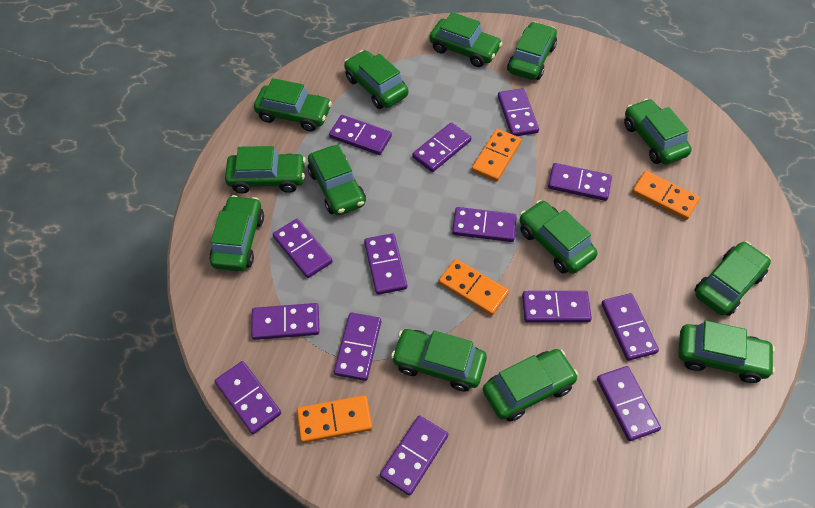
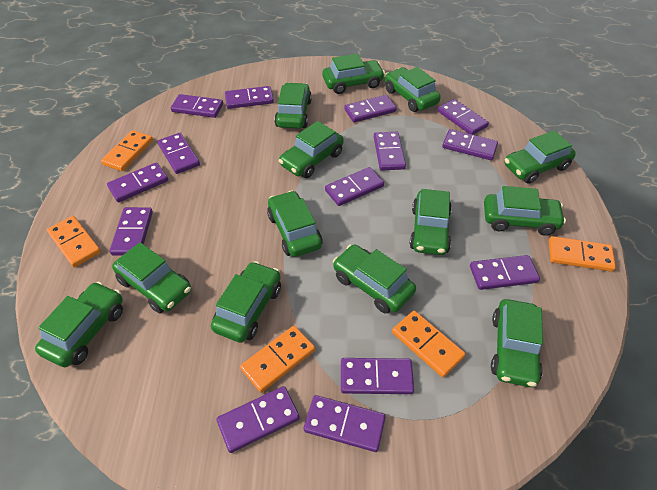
orange domino: 4 -> 5

